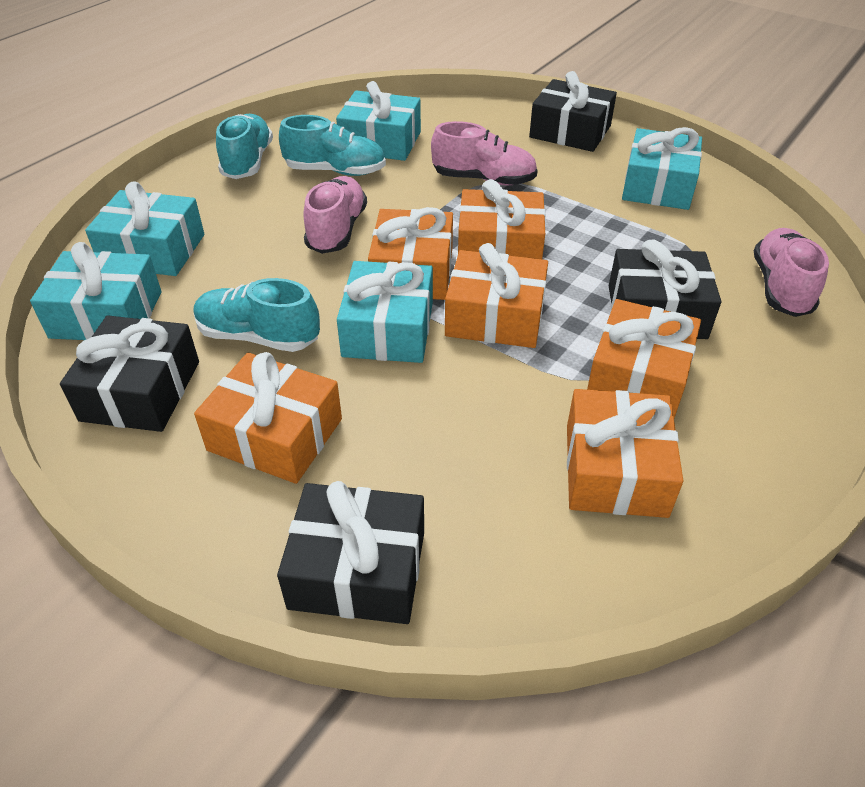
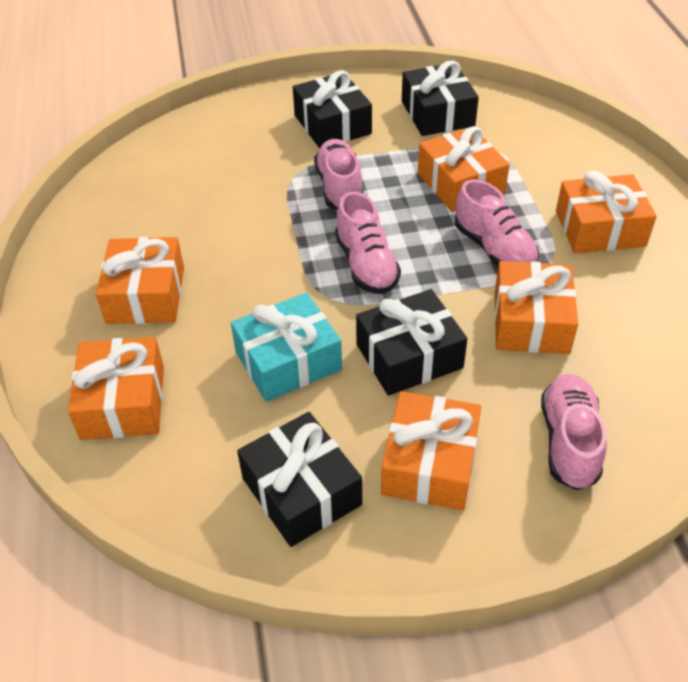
pink shoe: 3 -> 4
turquoise gift: 5 -> 1
turquoise shoe: 3 -> 0

